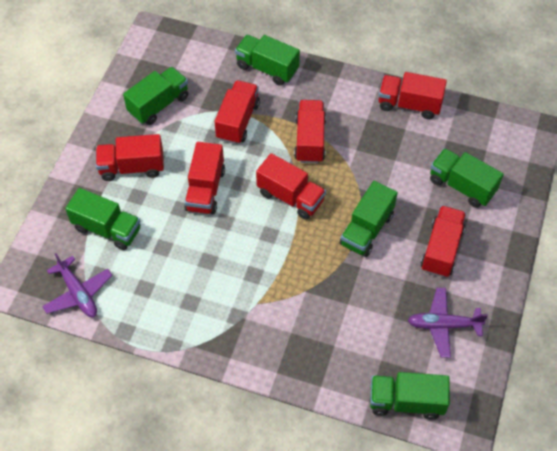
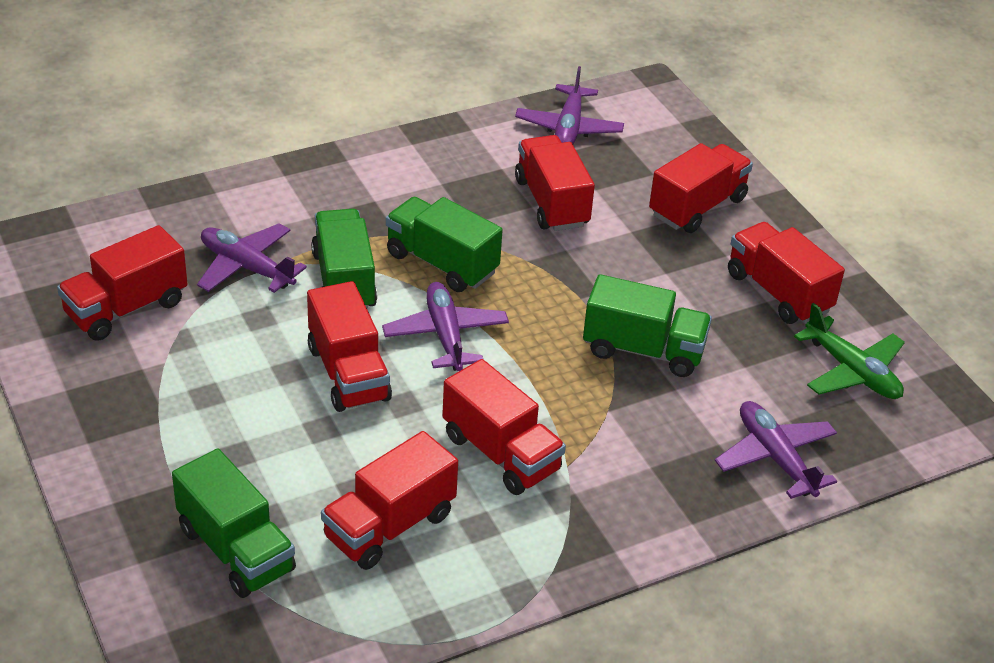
green plane: 0 -> 1
green truck: 6 -> 4
purple plane: 2 -> 4

